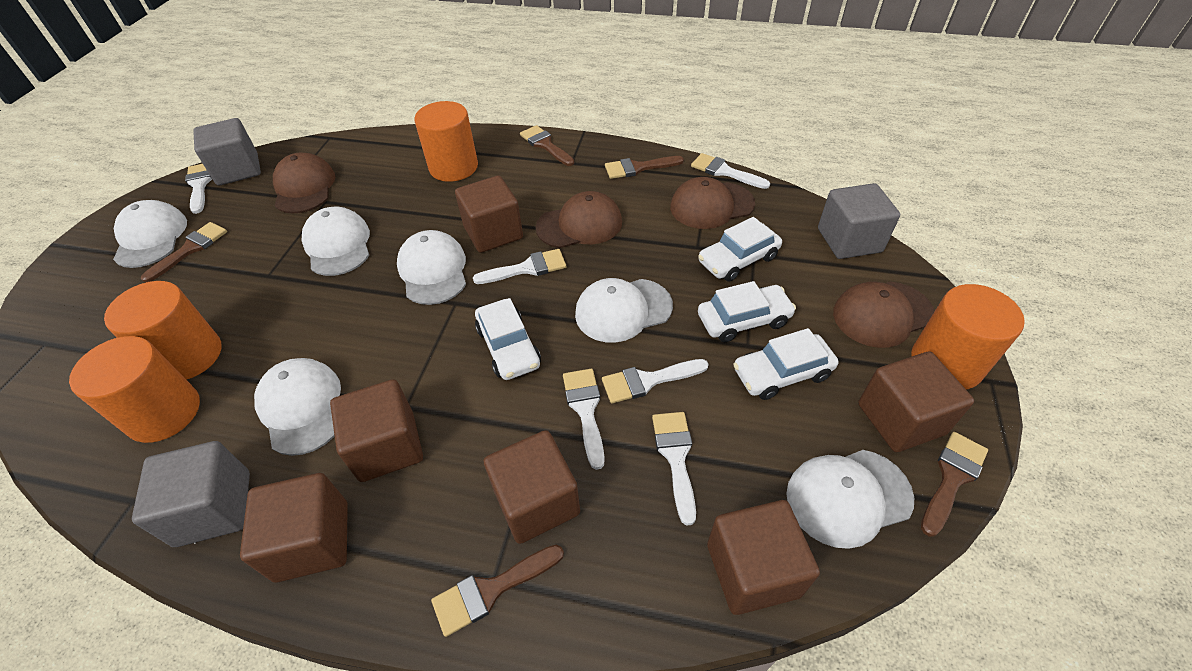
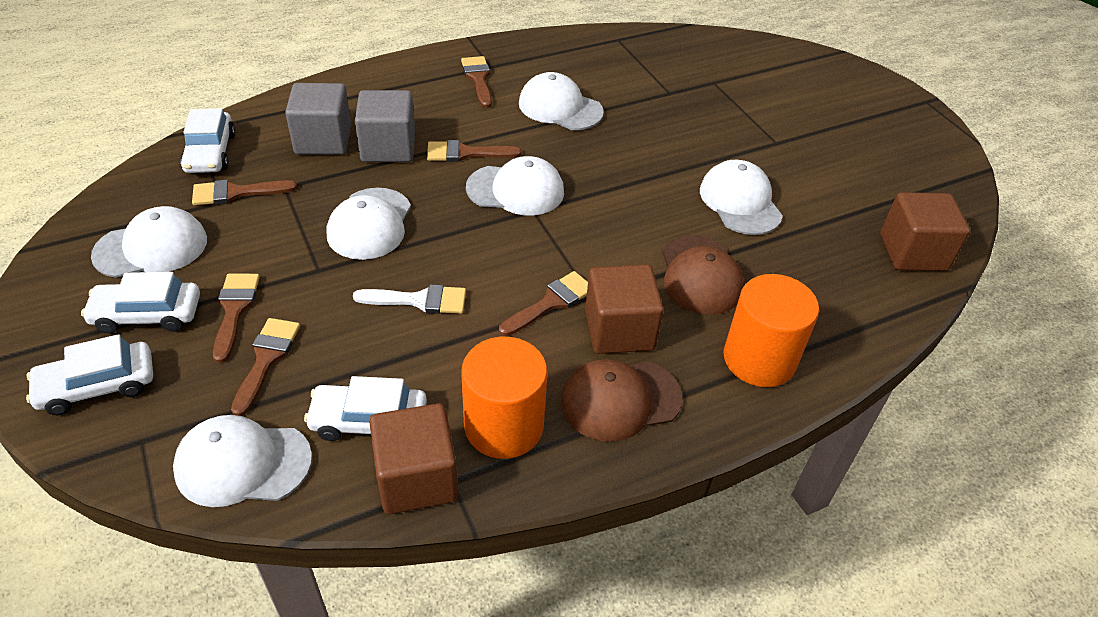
brown brush: 5 -> 6
brown cap: 4 -> 2
brown cube: 6 -> 3
grey cube: 3 -> 2
orange cylinder: 4 -> 2
white brush: 6 -> 1

